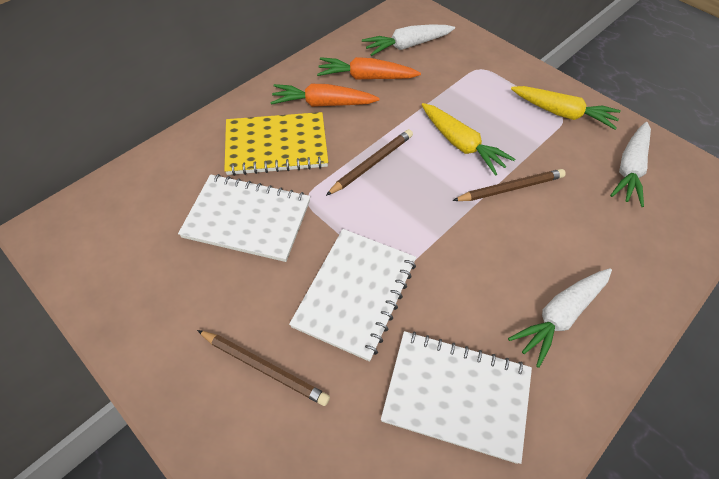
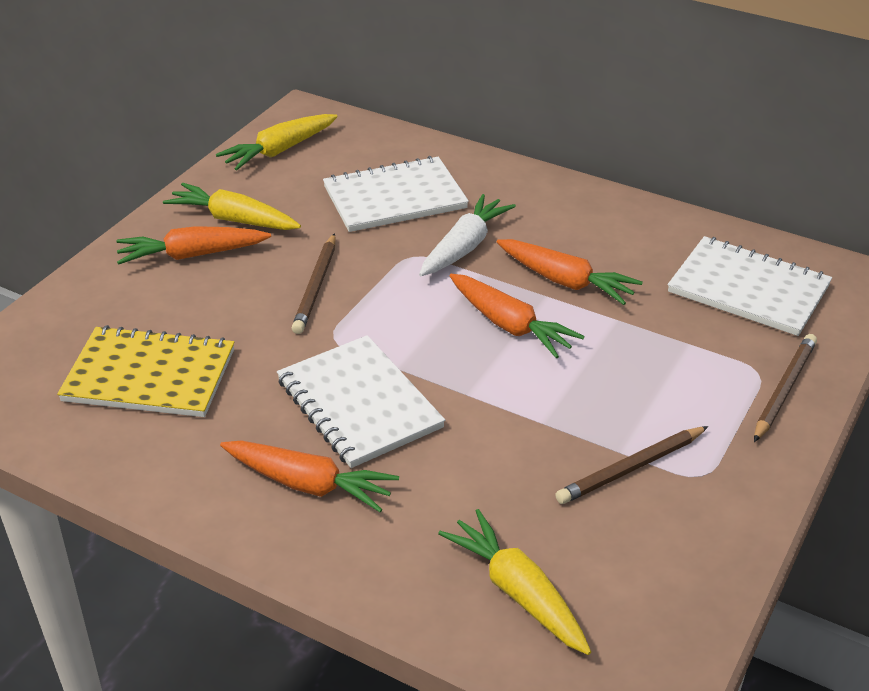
orange carrot: 2 -> 4
white carrot: 3 -> 1
yellow carrot: 2 -> 3

